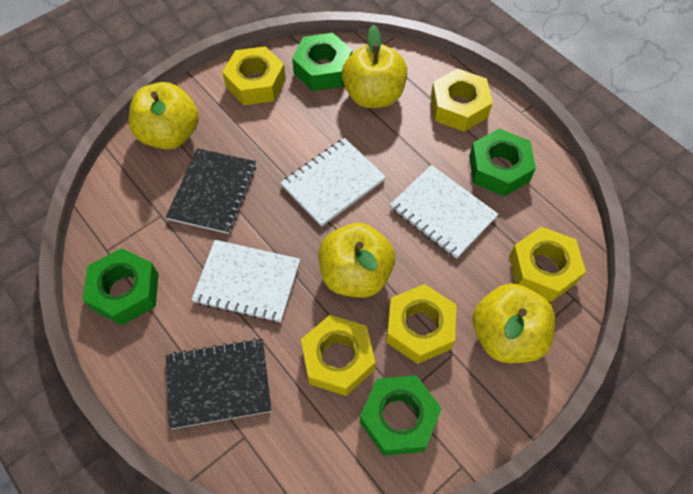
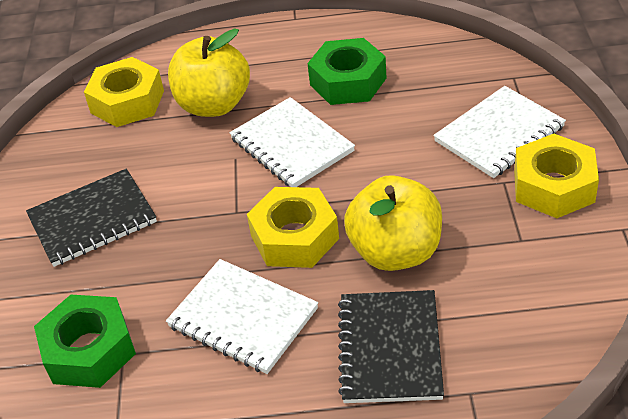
green nut: 4 -> 2
yellow apple: 4 -> 2
yellow nut: 5 -> 3

